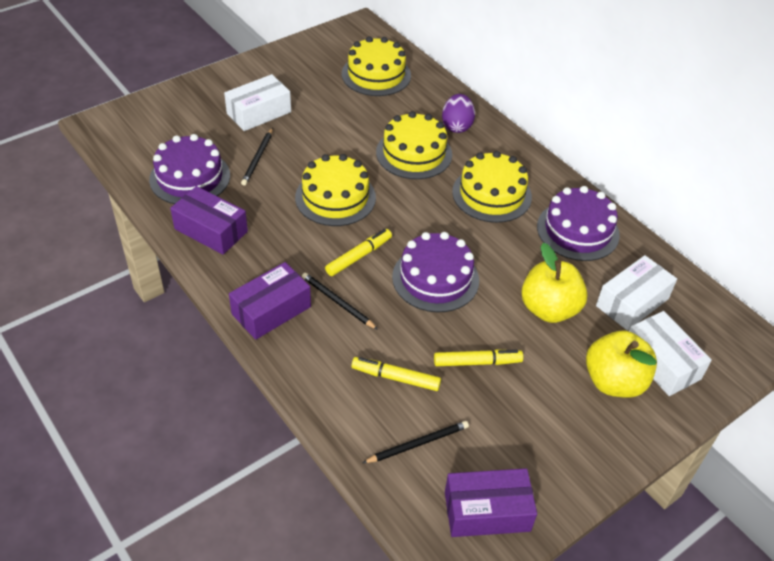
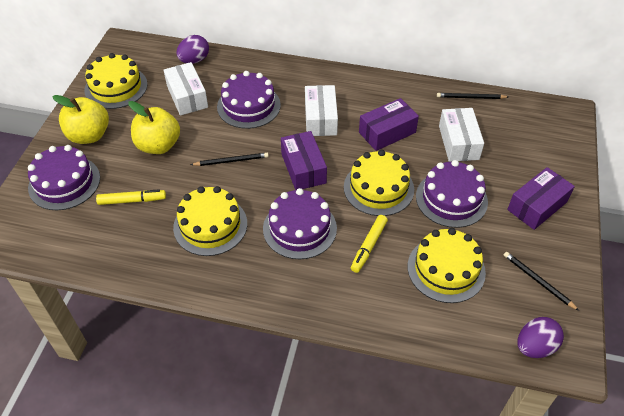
purple cake: 3 -> 4
purple egg: 1 -> 2
yellow marker: 3 -> 2

